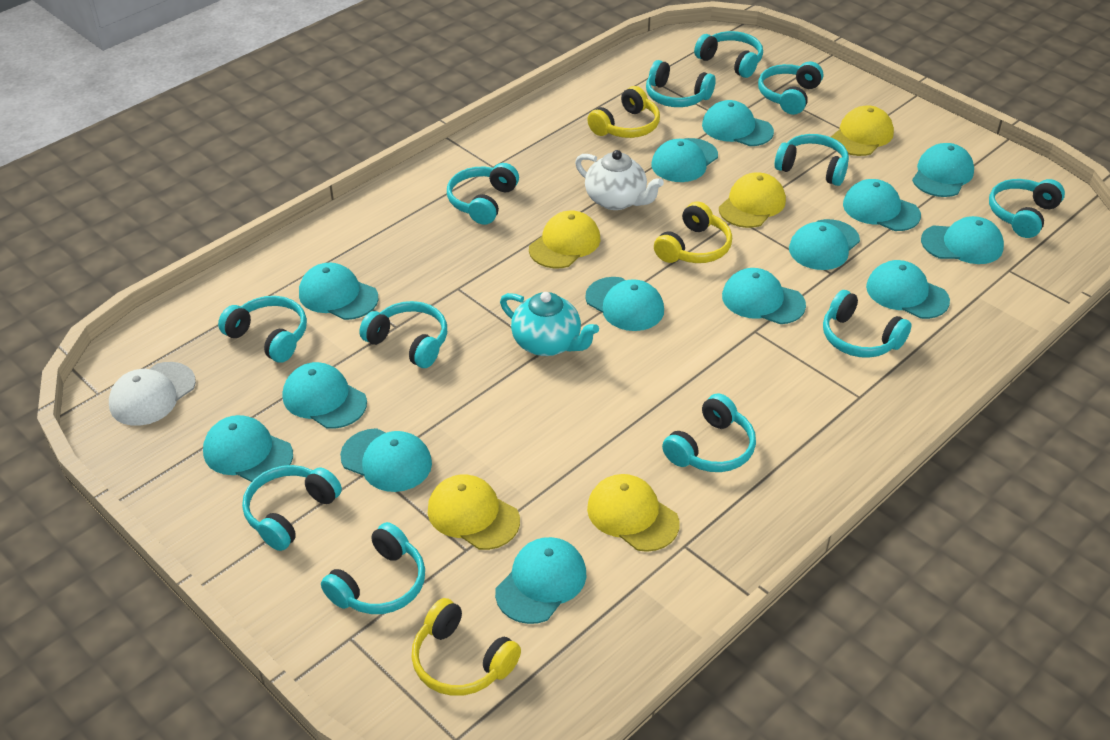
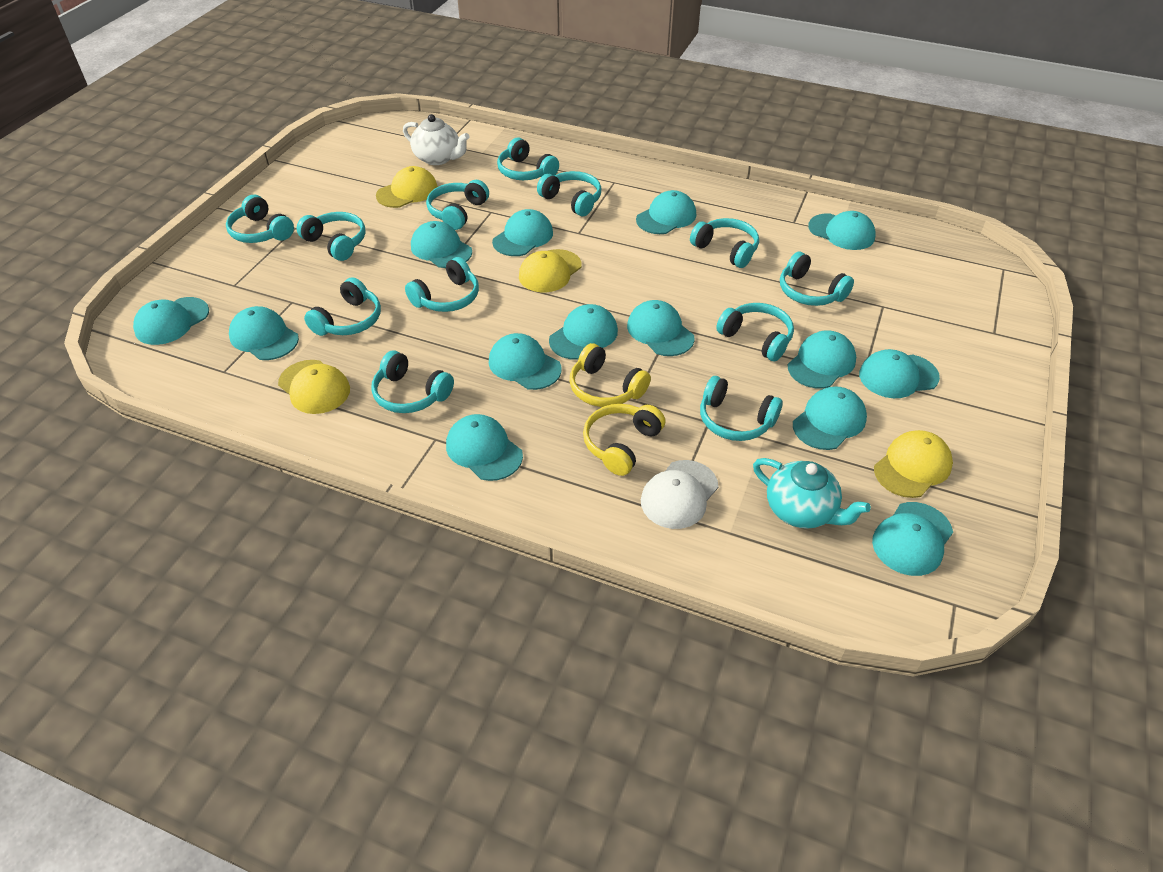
yellow cap: 5 -> 4
yellow headphones: 3 -> 2

